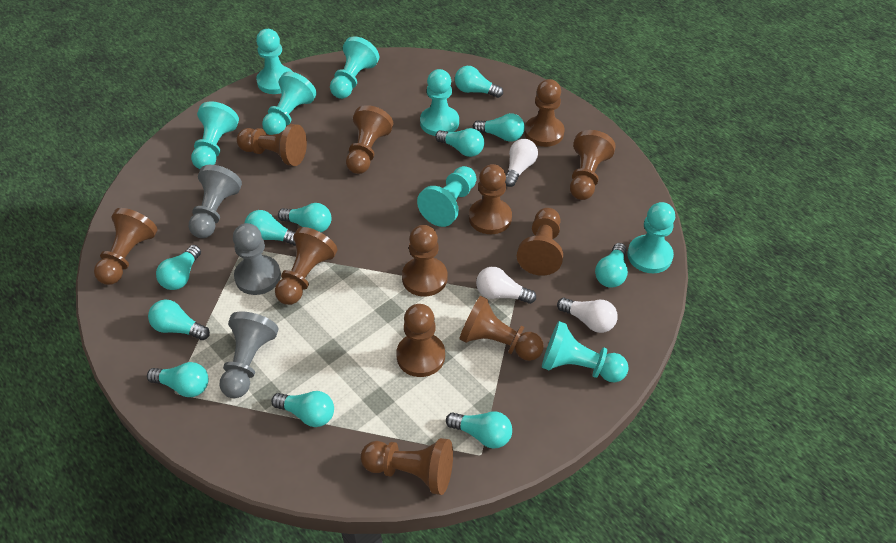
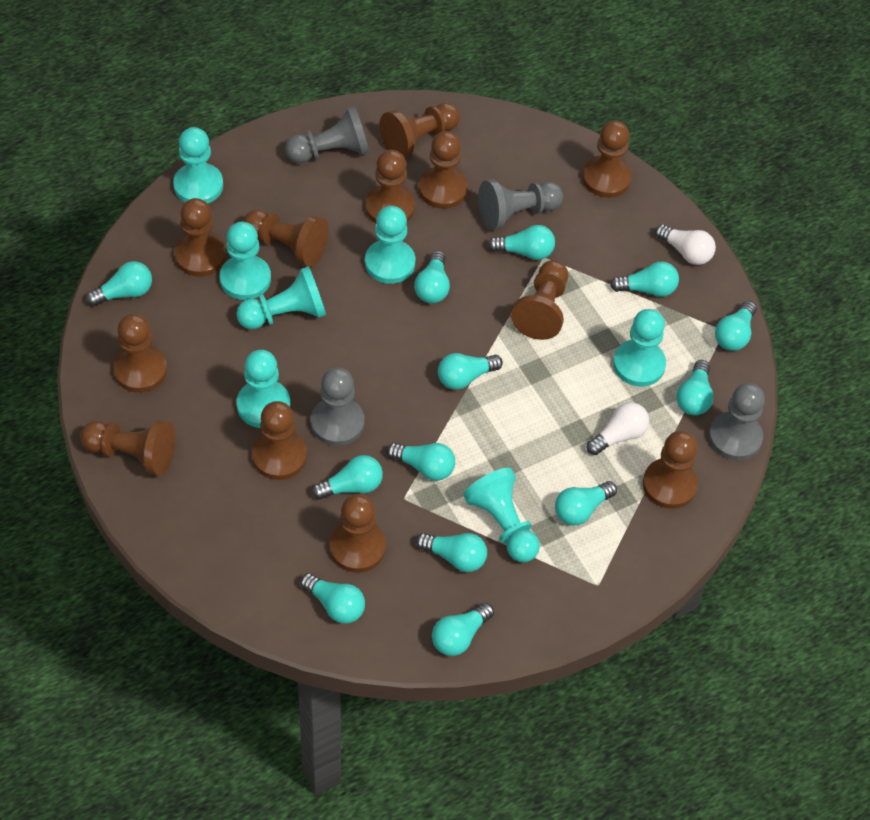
grey pawn: 3 -> 4
turquoise light bulb: 11 -> 13
turquoise pawn: 8 -> 7
white light bulb: 3 -> 2

